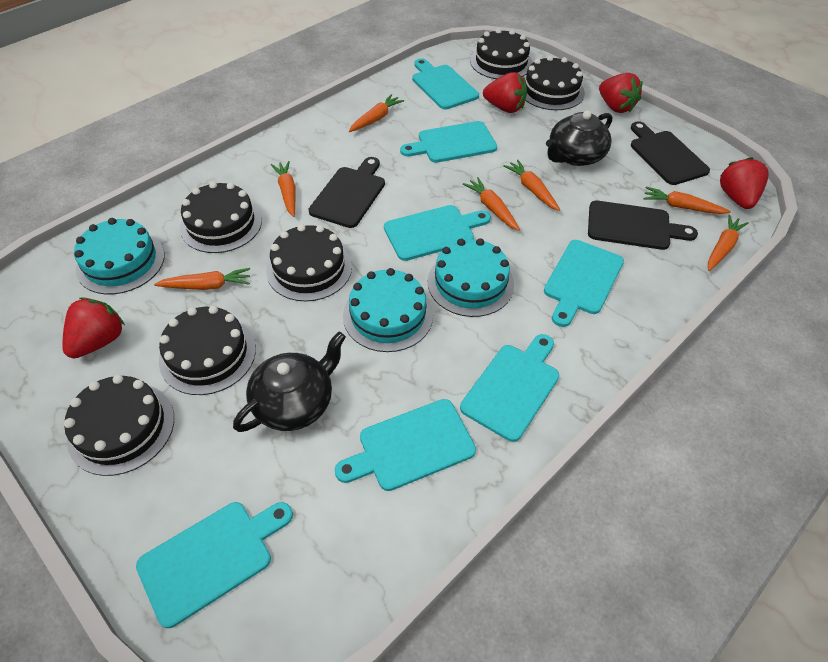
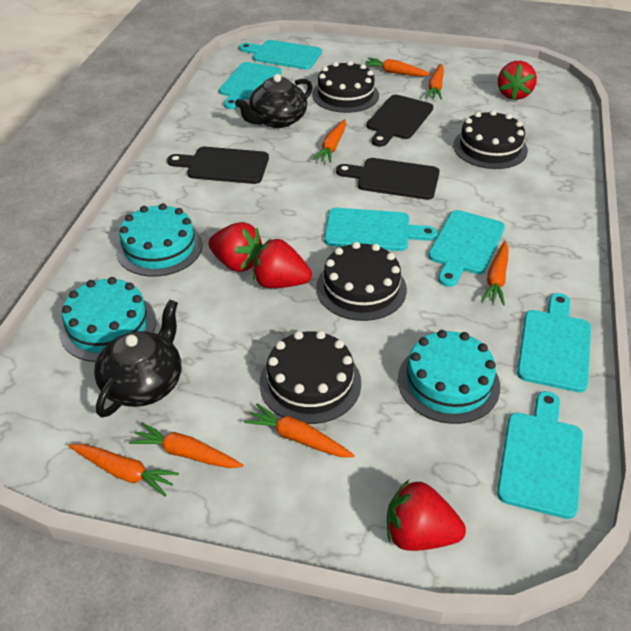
black cake: 6 -> 4
turquoise cutting board: 7 -> 6

